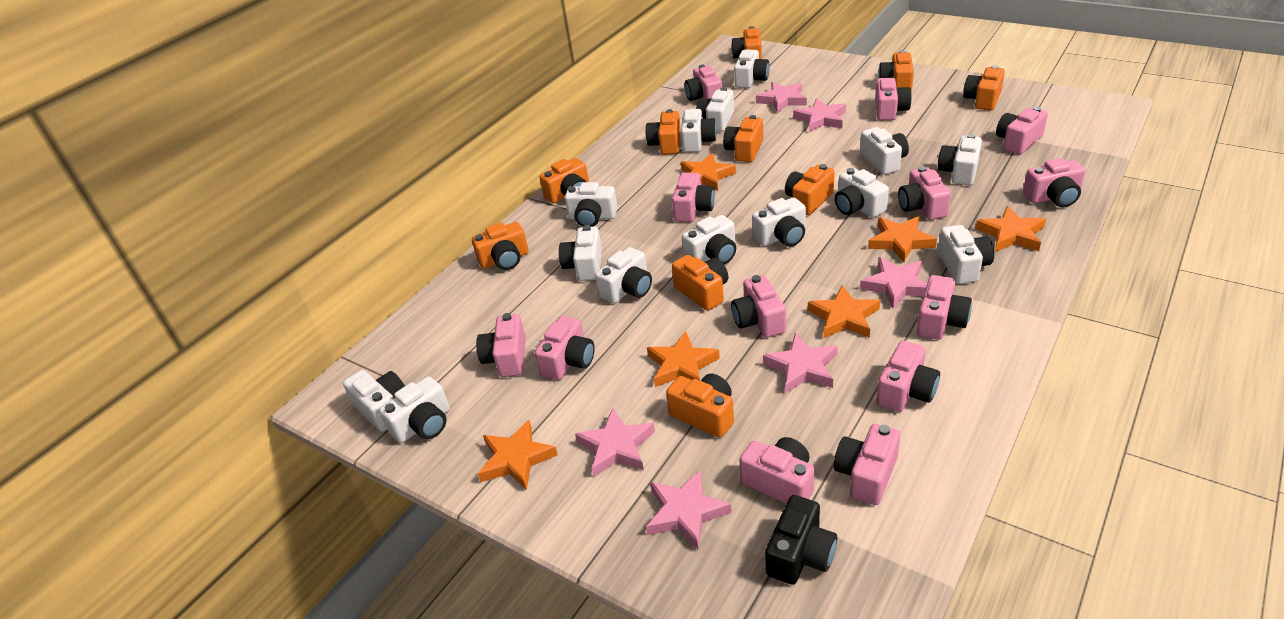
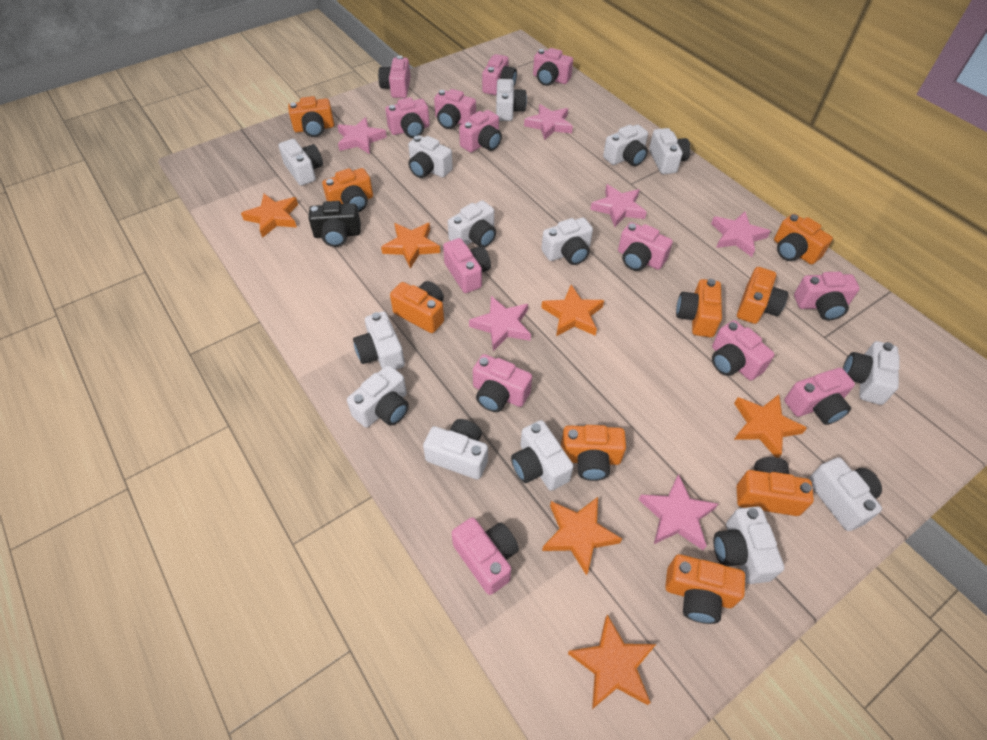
orange camera: 10 -> 9

